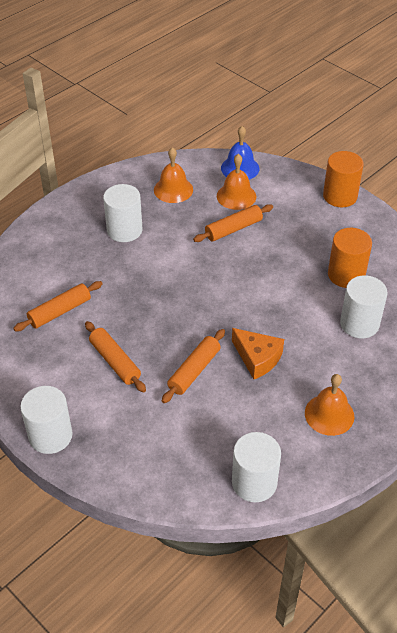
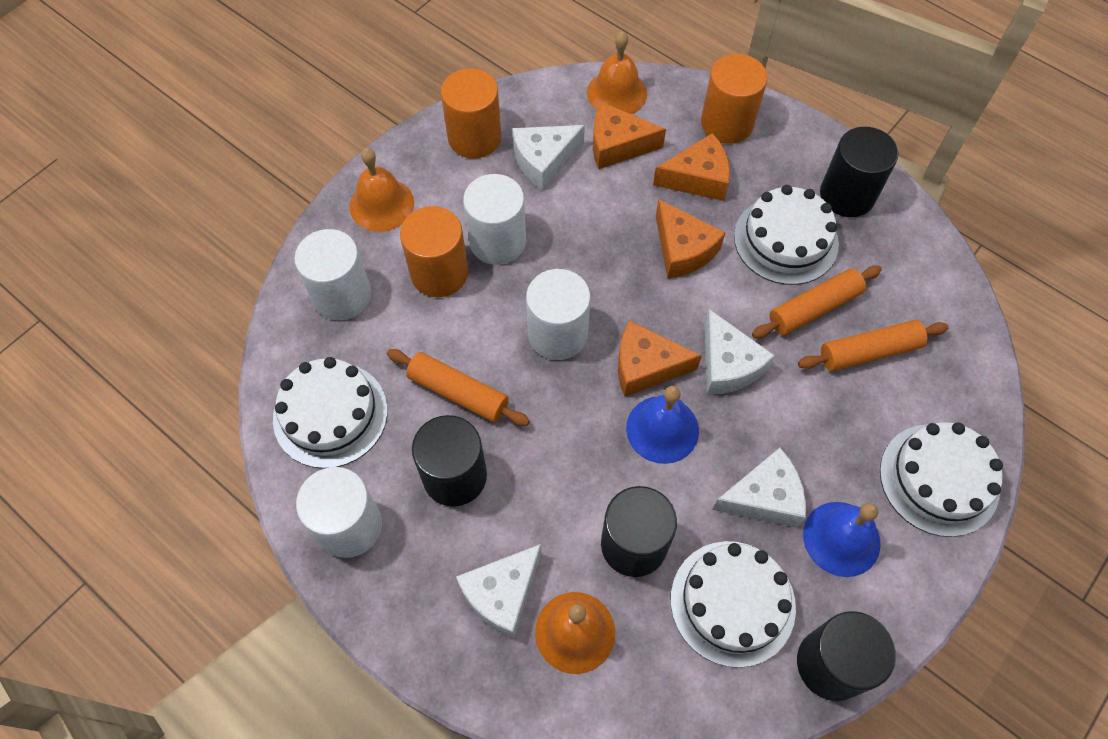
black cylinder: 0 -> 4
blue bell: 1 -> 2
orange cheese: 1 -> 4
orange cylinder: 2 -> 3
orange rolling pin: 4 -> 3
white cake: 0 -> 4
white cheese: 0 -> 4

